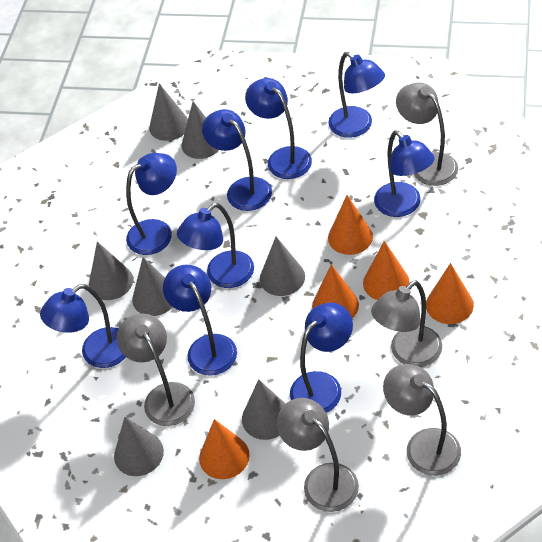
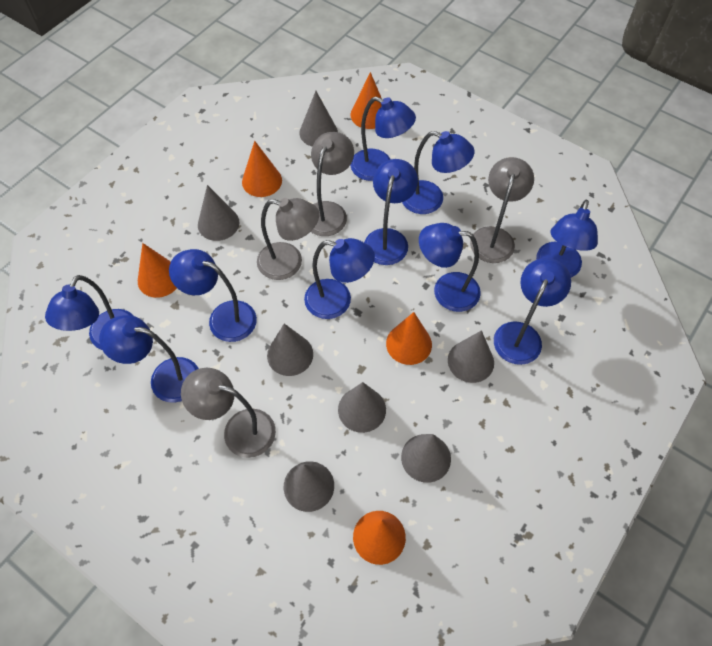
blue lamp: 9 -> 10
grey lamp: 5 -> 4

